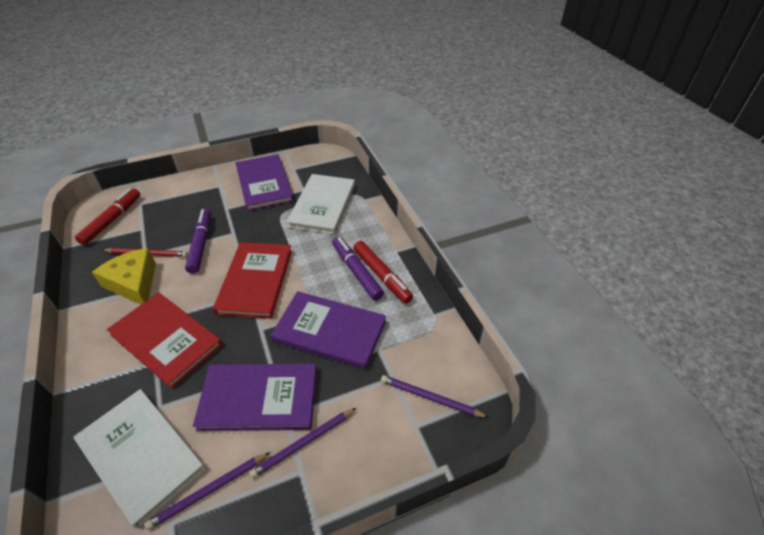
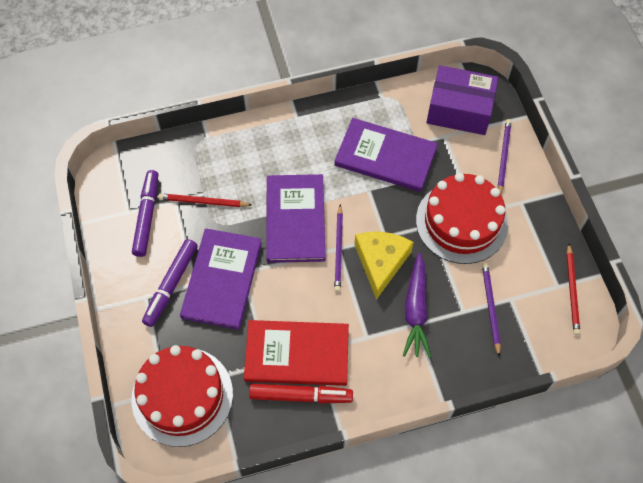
purple box: 0 -> 1
purple carrot: 0 -> 1
red book: 2 -> 1
red cake: 0 -> 2
red marker: 2 -> 1
red pencil: 1 -> 2
white book: 2 -> 0

